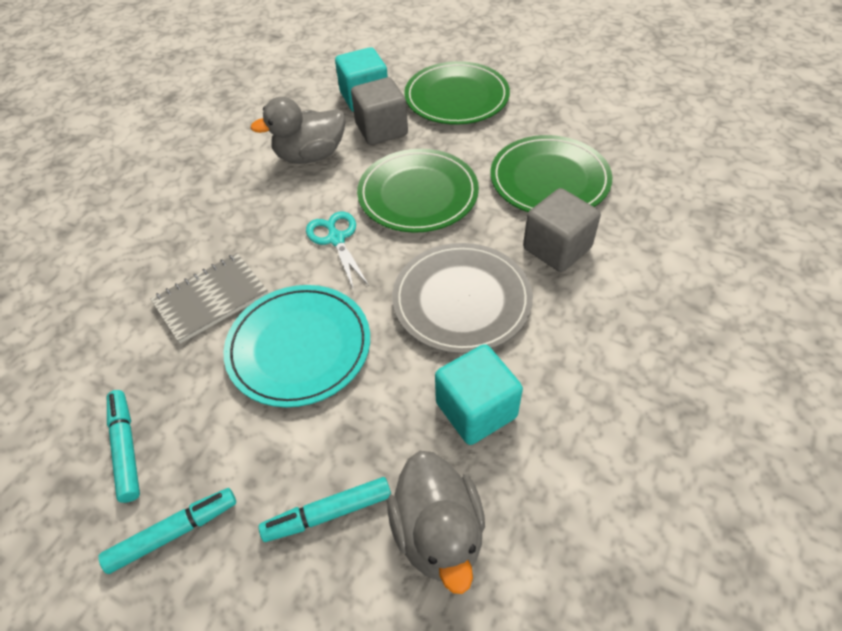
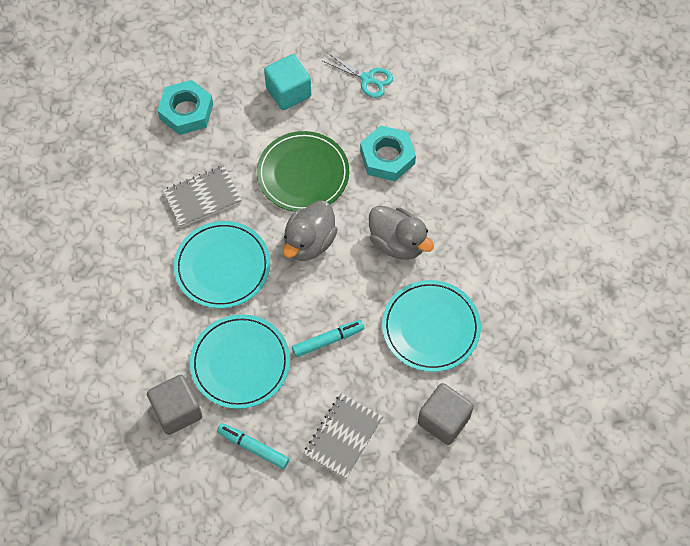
green plate: 3 -> 1
grey notebook: 1 -> 2
grey plate: 1 -> 0
turquoise cube: 2 -> 1
turquoise marker: 3 -> 2
turquoise nut: 0 -> 2
turquoise plate: 1 -> 3

